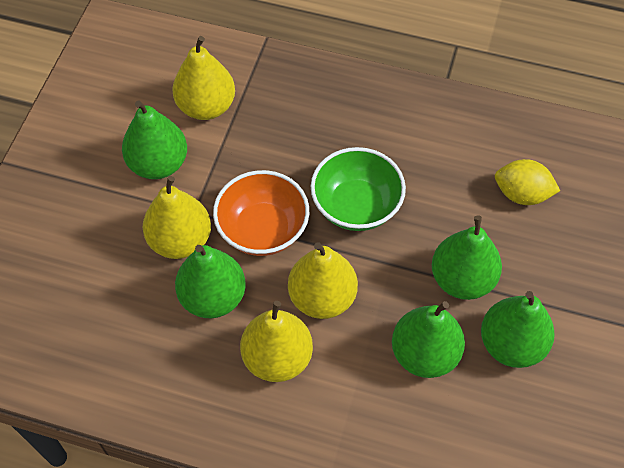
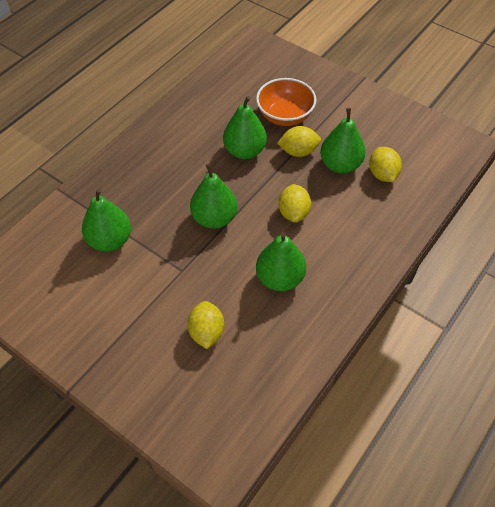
green bowl: 1 -> 0
yellow lemon: 1 -> 4
yellow pear: 4 -> 0

